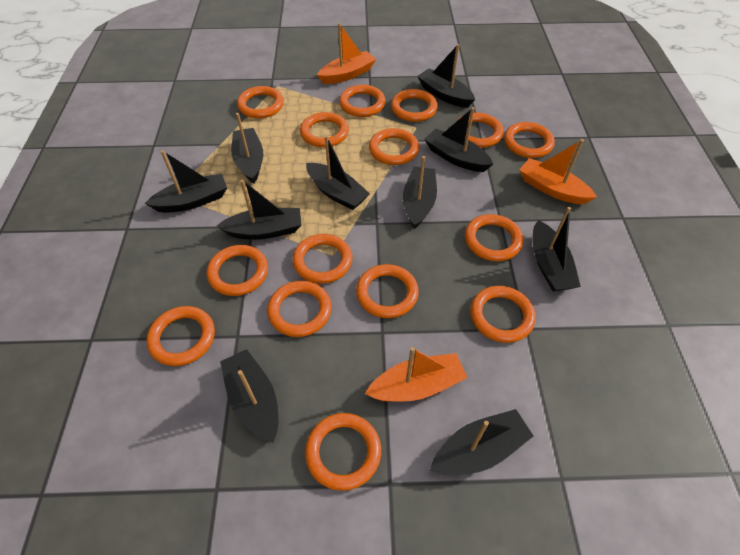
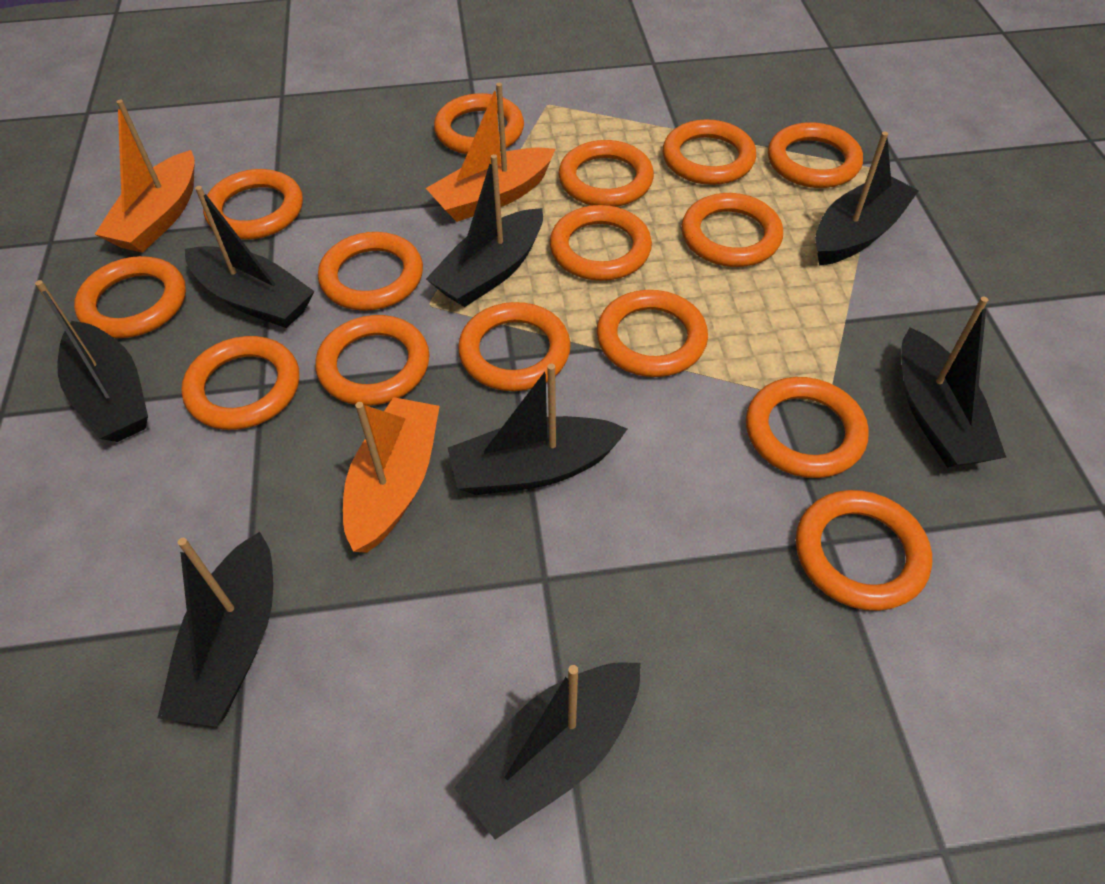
black boat: 10 -> 8

